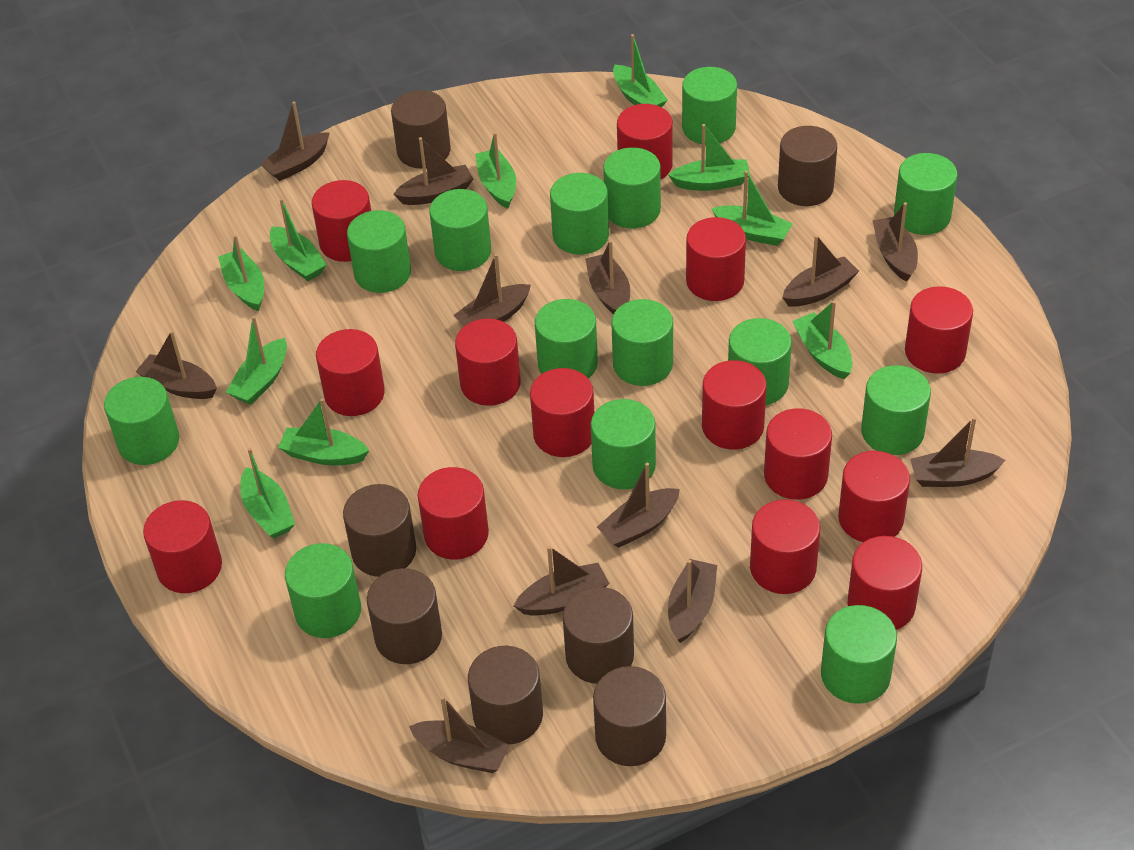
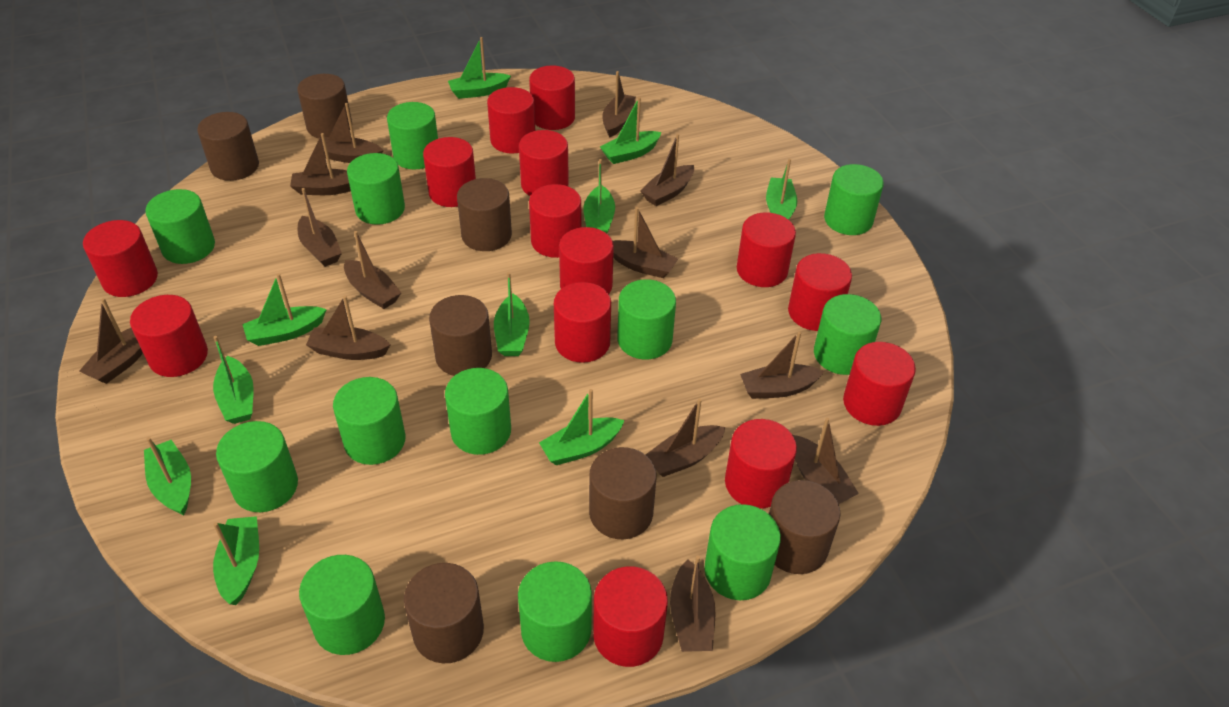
brown boat: 12 -> 13
green cylinder: 14 -> 12

